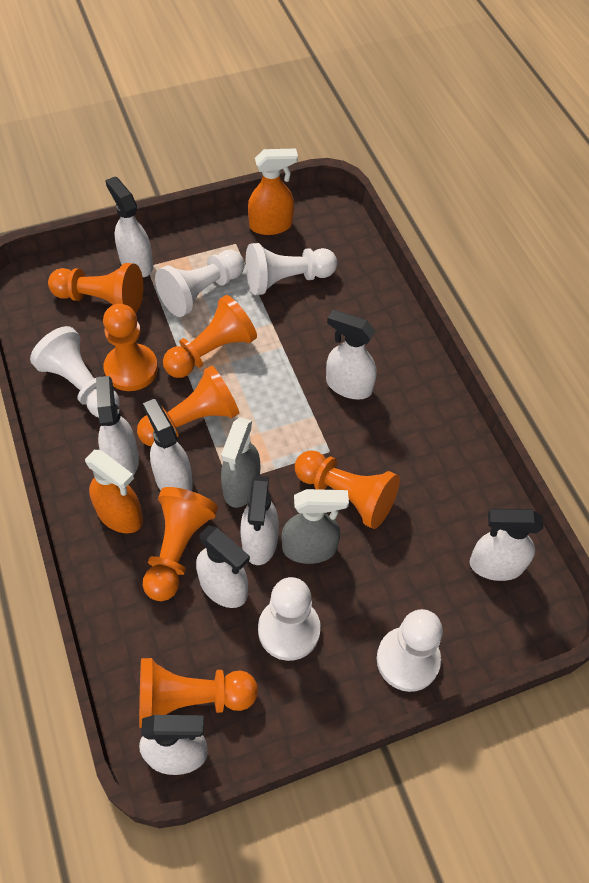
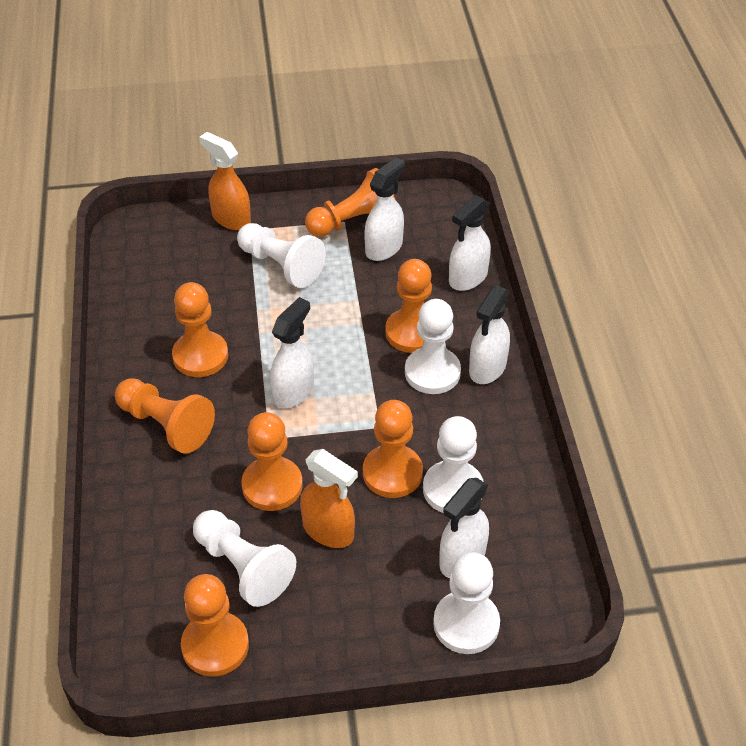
grey spray bottle: 2 -> 0
white spray bottle: 8 -> 5

